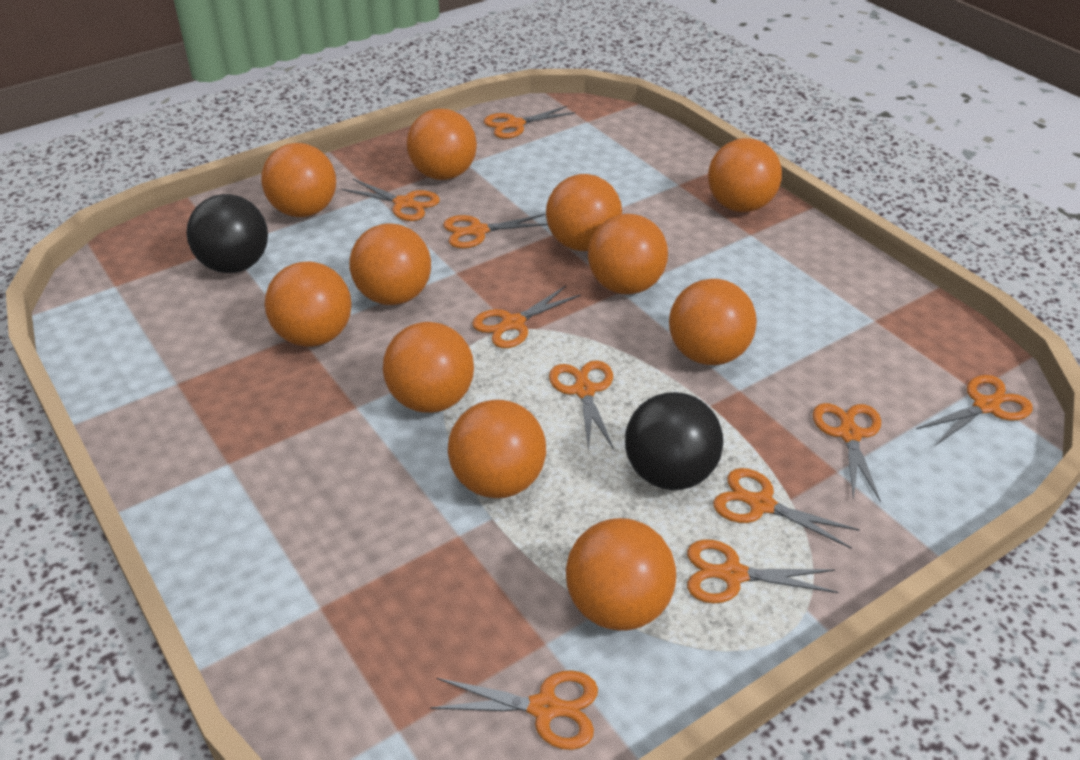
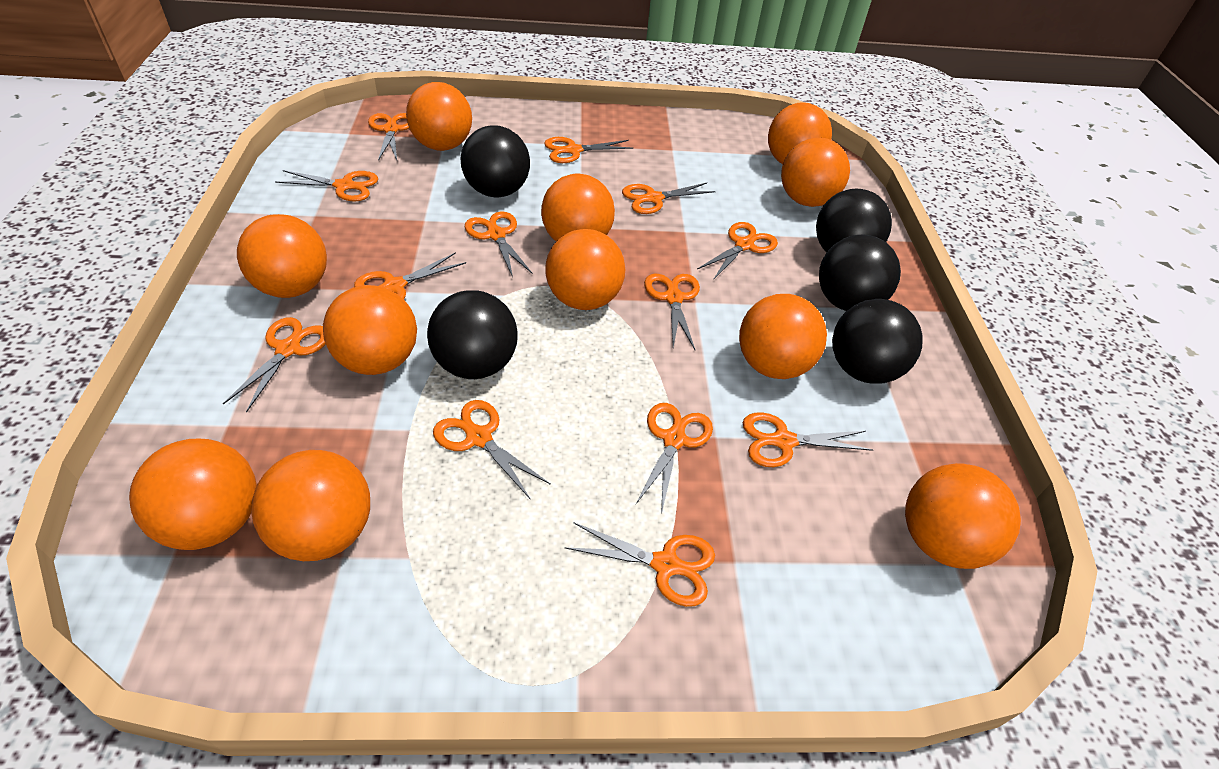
black ball: 2 -> 5
orange scissors: 10 -> 13

